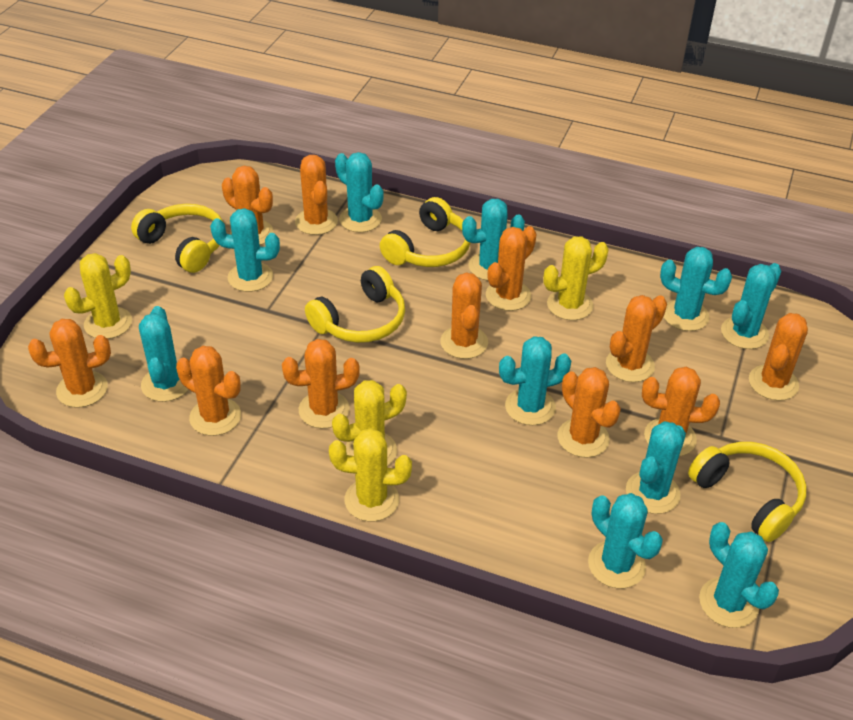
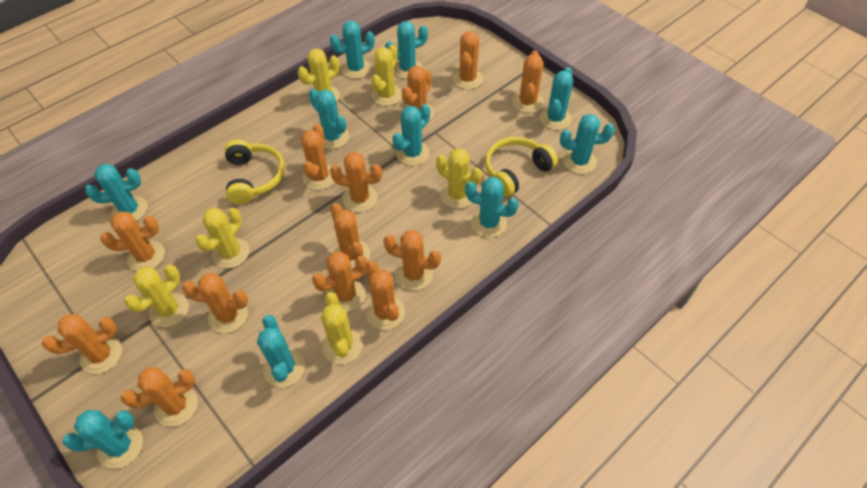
orange cactus: 11 -> 13
yellow cactus: 4 -> 6
yellow headphones: 4 -> 2

